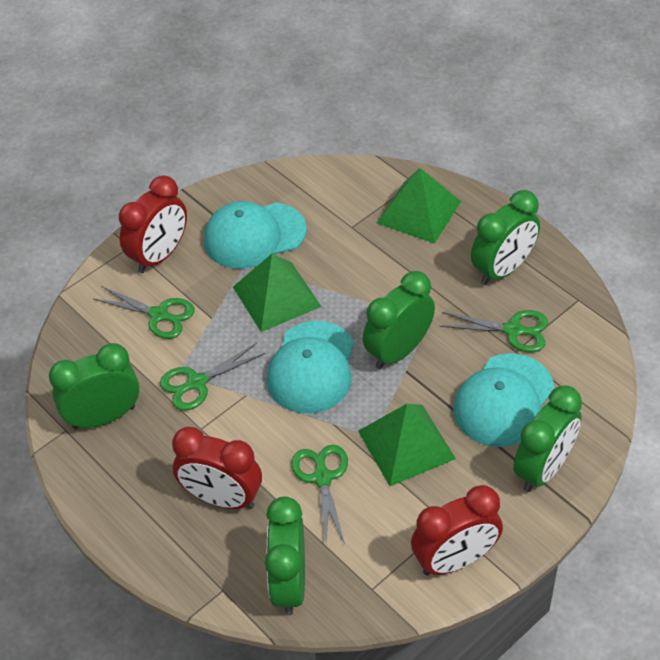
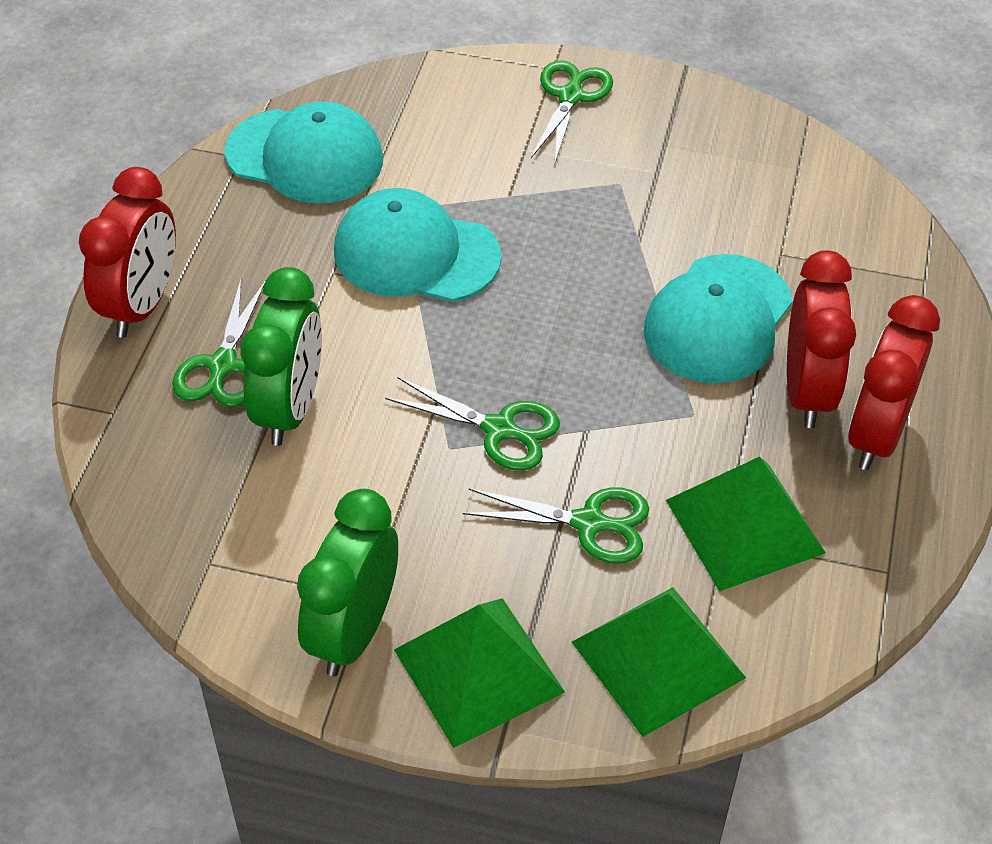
green clock: 5 -> 2

